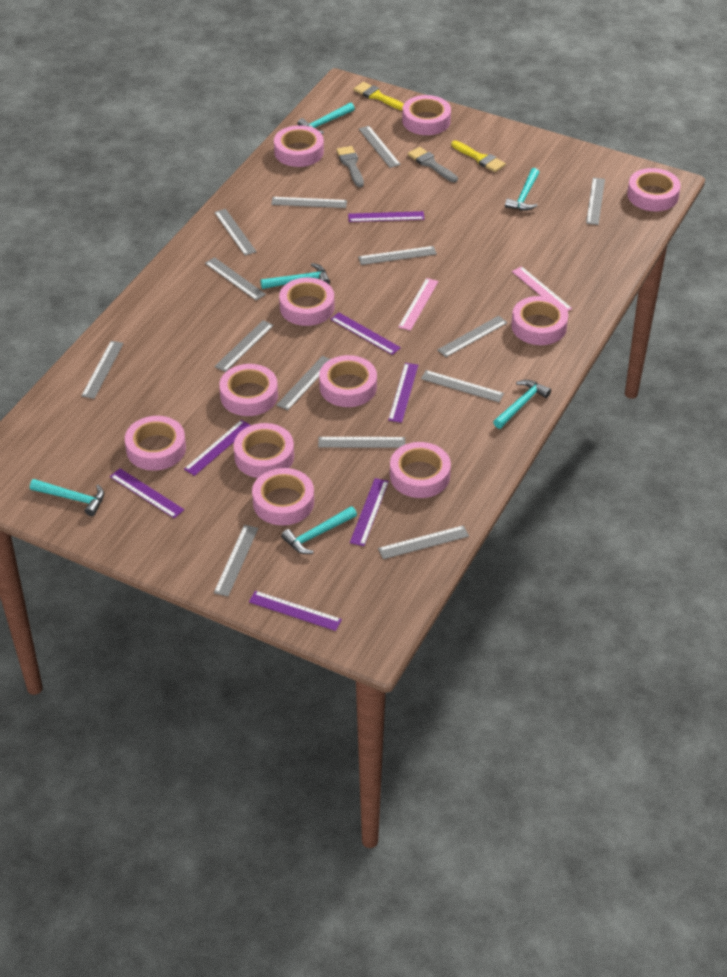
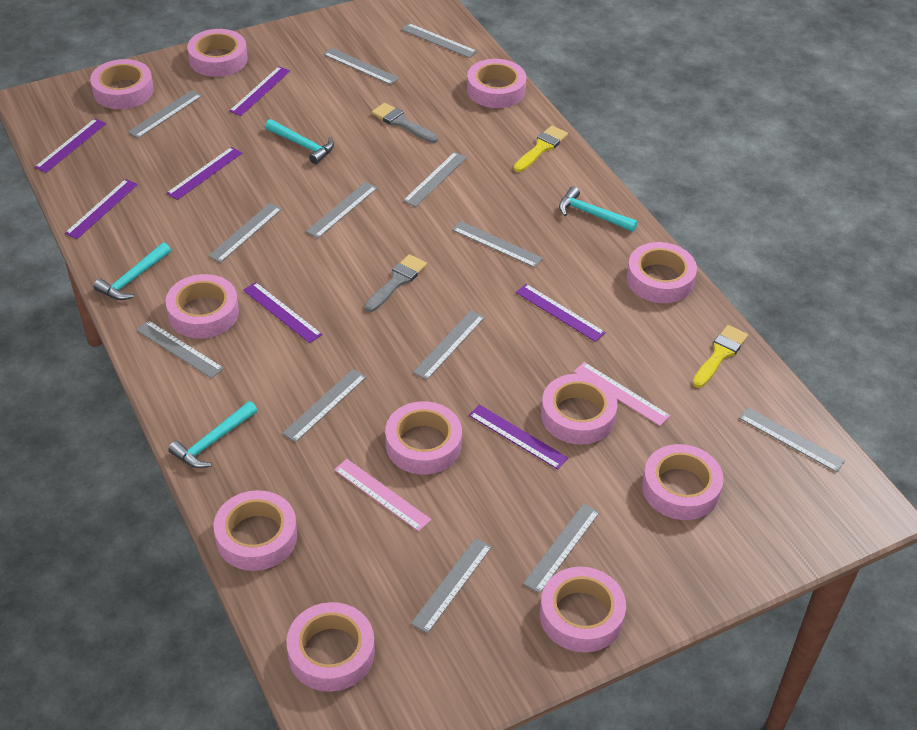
grey ruler: 14 -> 13
turquoise hammer: 6 -> 4

